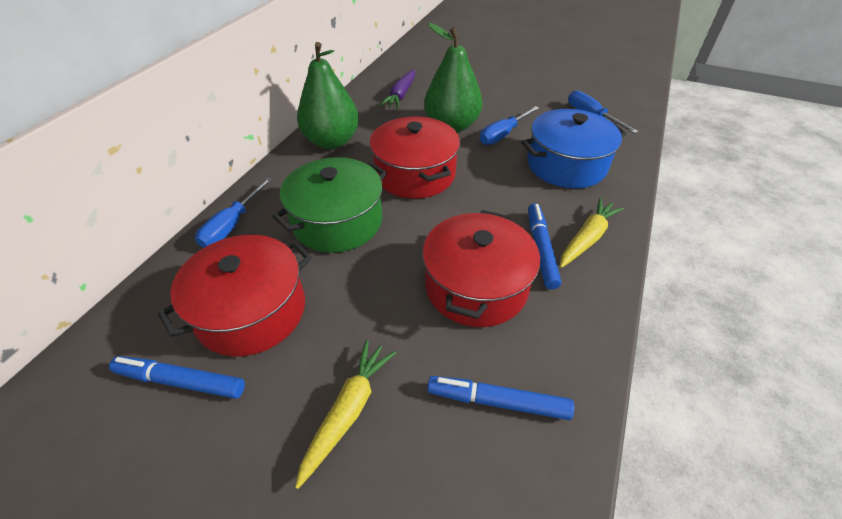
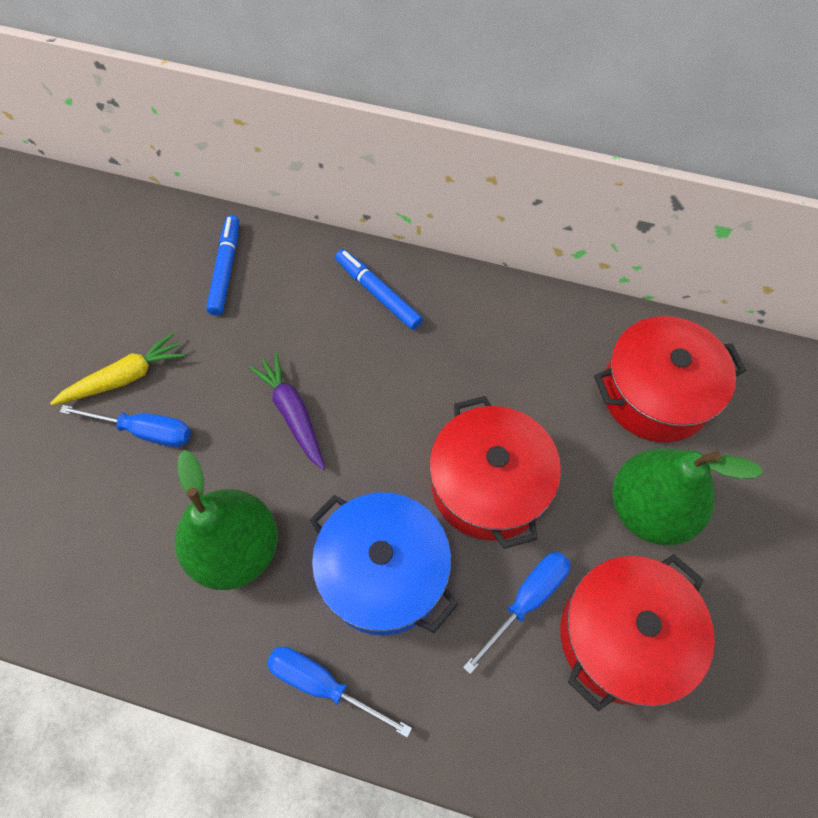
blue marker: 3 -> 2
green pot: 1 -> 0
yellow carrot: 2 -> 1

